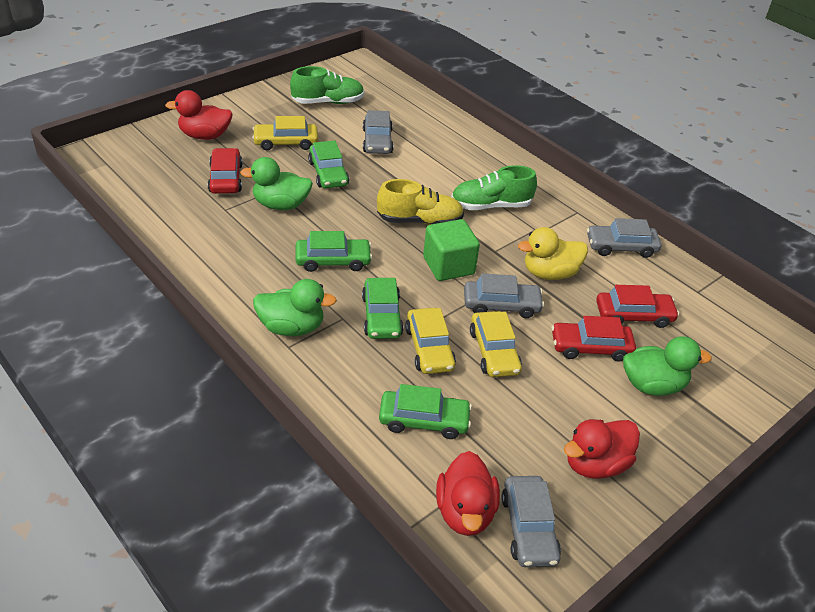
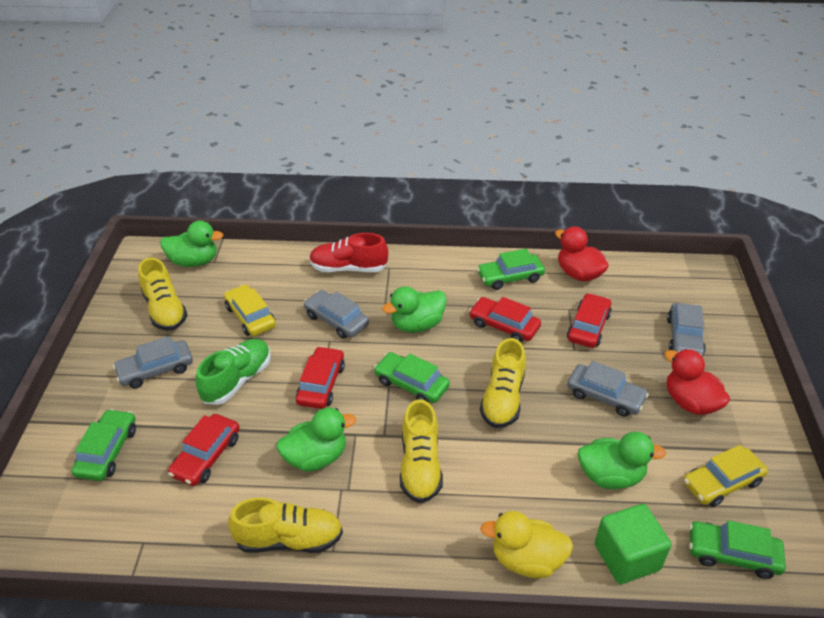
green duck: 3 -> 4
green shoe: 2 -> 1
red car: 3 -> 4
red duck: 3 -> 2
red shoe: 0 -> 1
yellow car: 3 -> 2
yellow shoe: 1 -> 4

